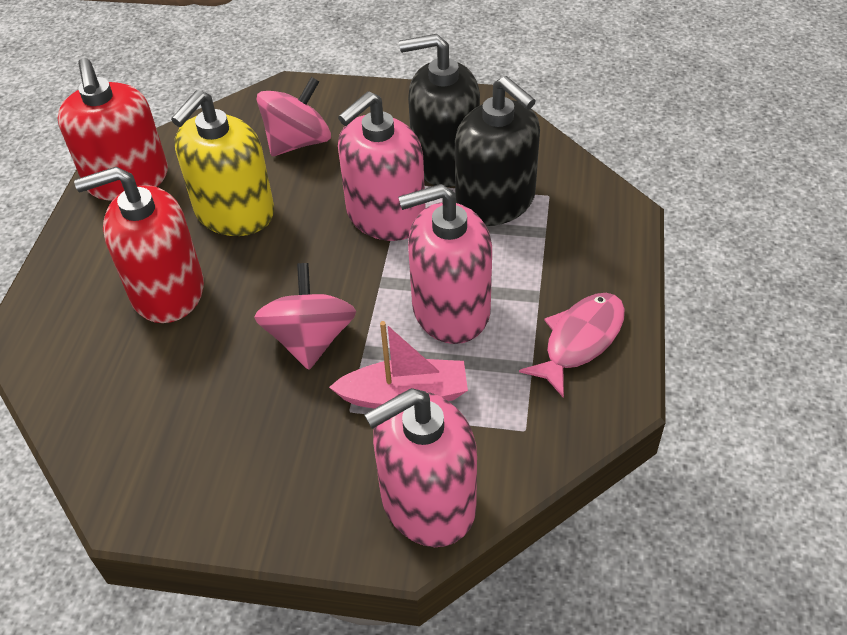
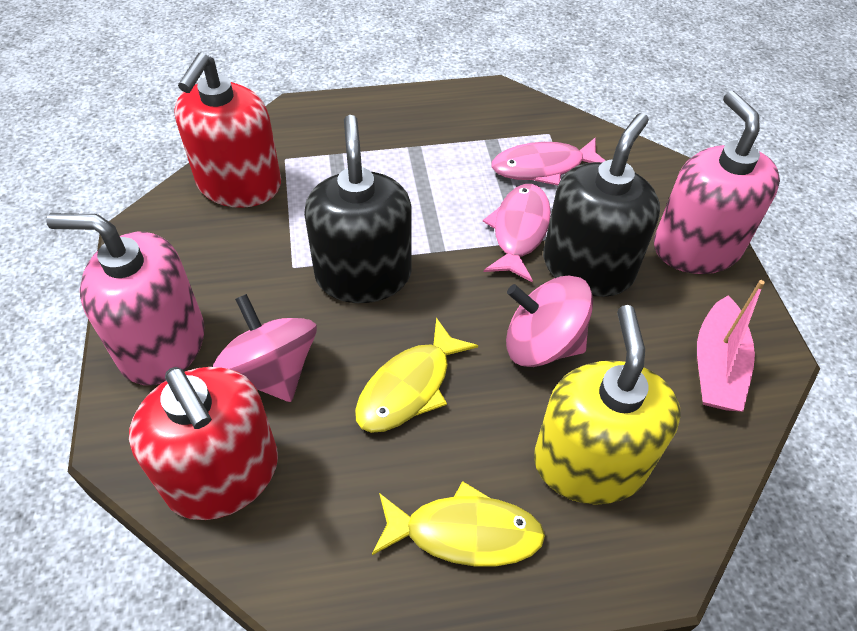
pink fish: 1 -> 2
pink soap dispenser: 3 -> 2
yellow fish: 0 -> 2

